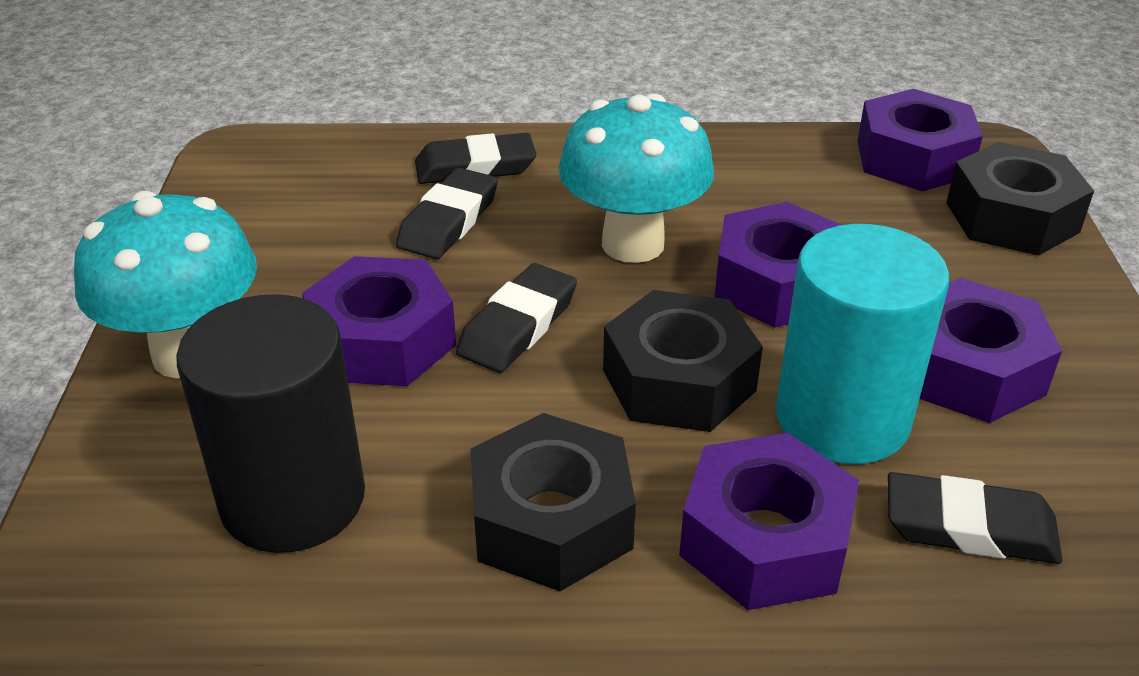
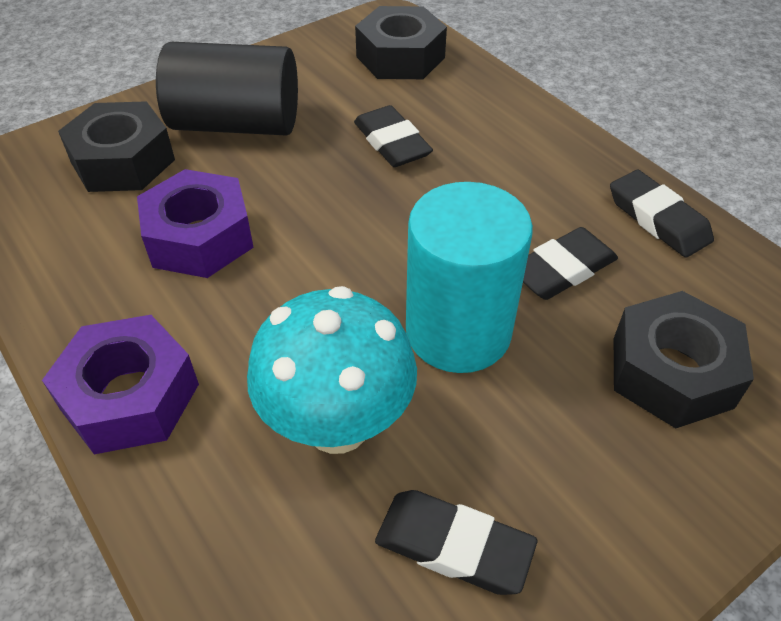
purple nut: 5 -> 2
turquoise mushroom: 2 -> 1

